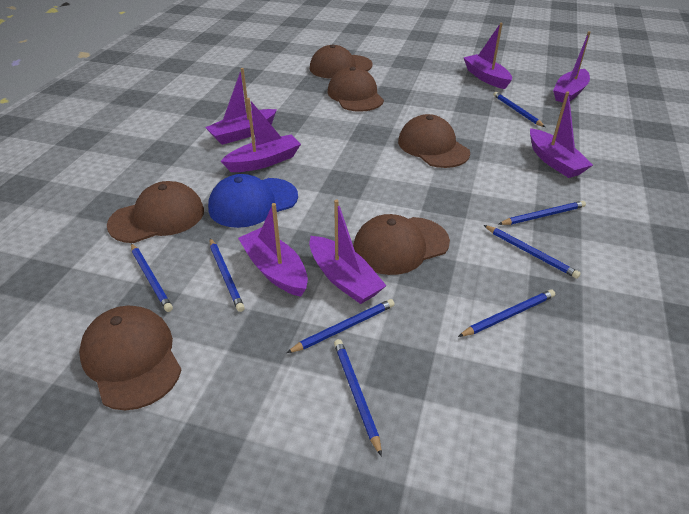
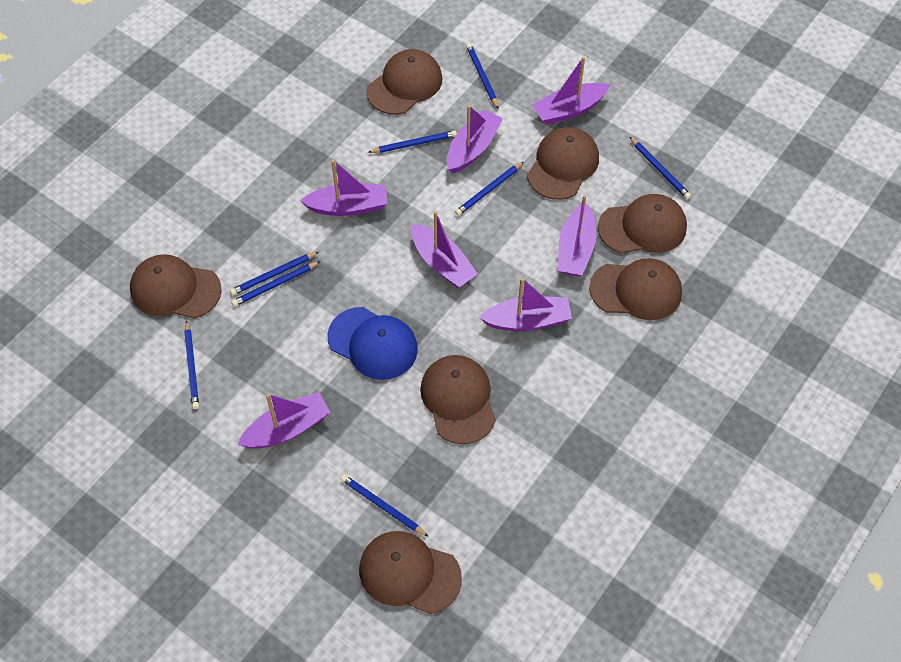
brown cap: 6 -> 7

